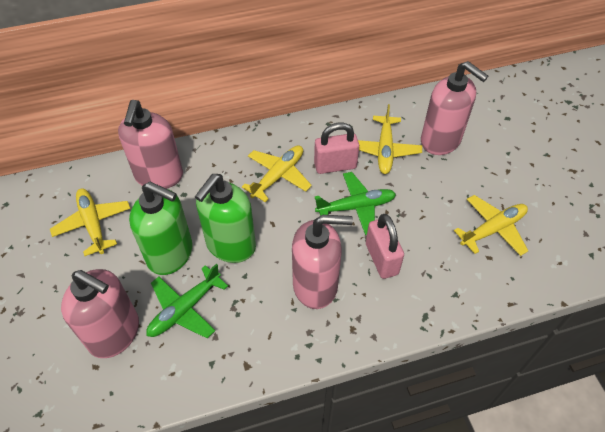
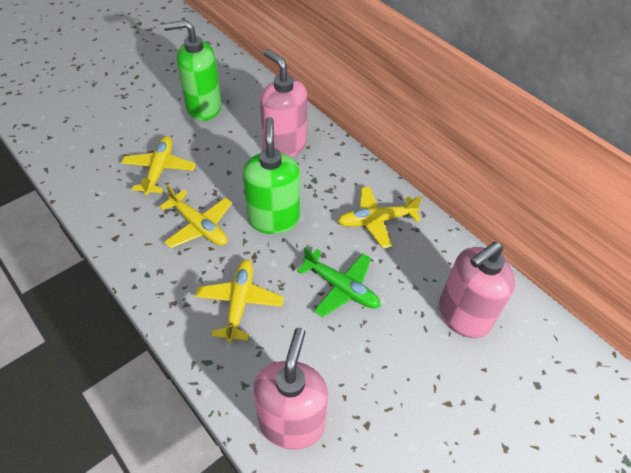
green plane: 2 -> 1
pink padlock: 2 -> 0
pink soap dispenser: 4 -> 3

